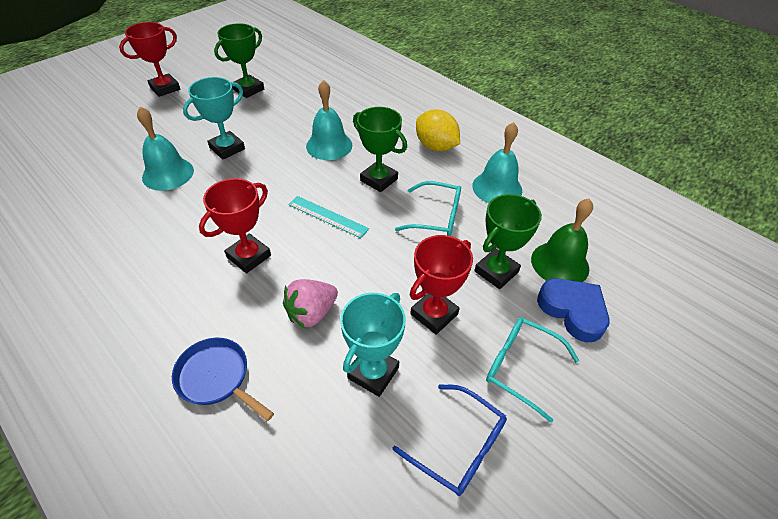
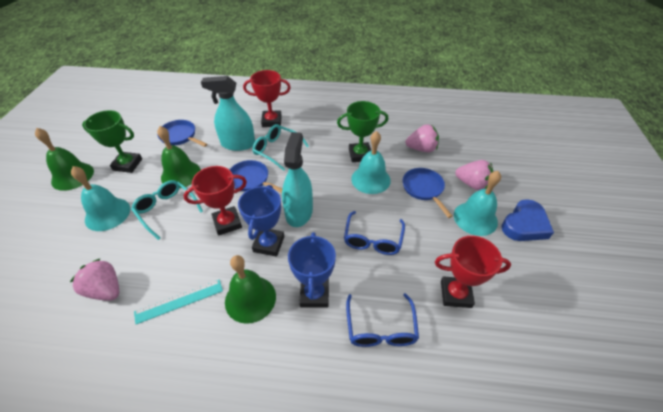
blue glasses: 1 -> 2
blue pan: 1 -> 3
blue trophy: 0 -> 2
green bell: 1 -> 3
green trophy: 3 -> 2
pink strawberry: 1 -> 3
turquoise spray bottle: 0 -> 2
turquoise trophy: 2 -> 0
yellow lemon: 1 -> 0

